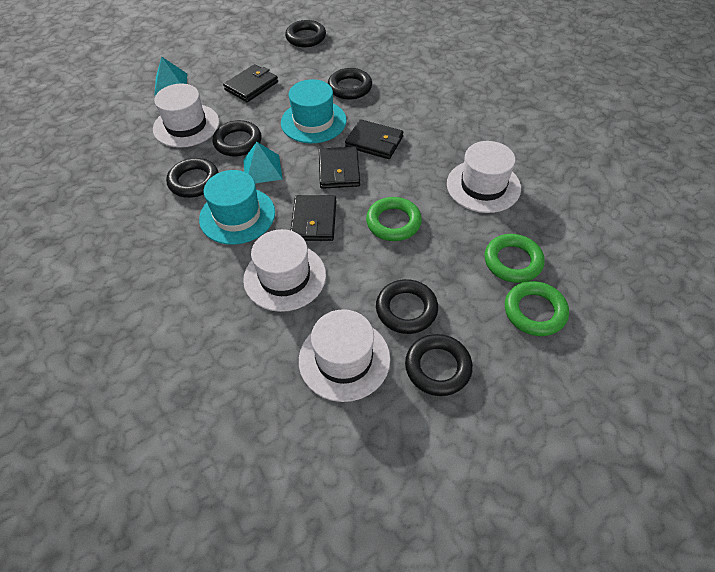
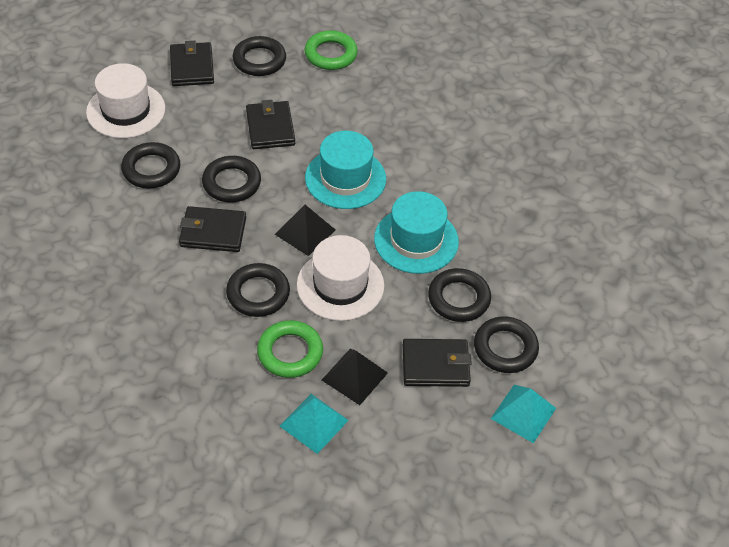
black pyramid: 0 -> 2
green ring: 3 -> 2
white hat: 4 -> 2

